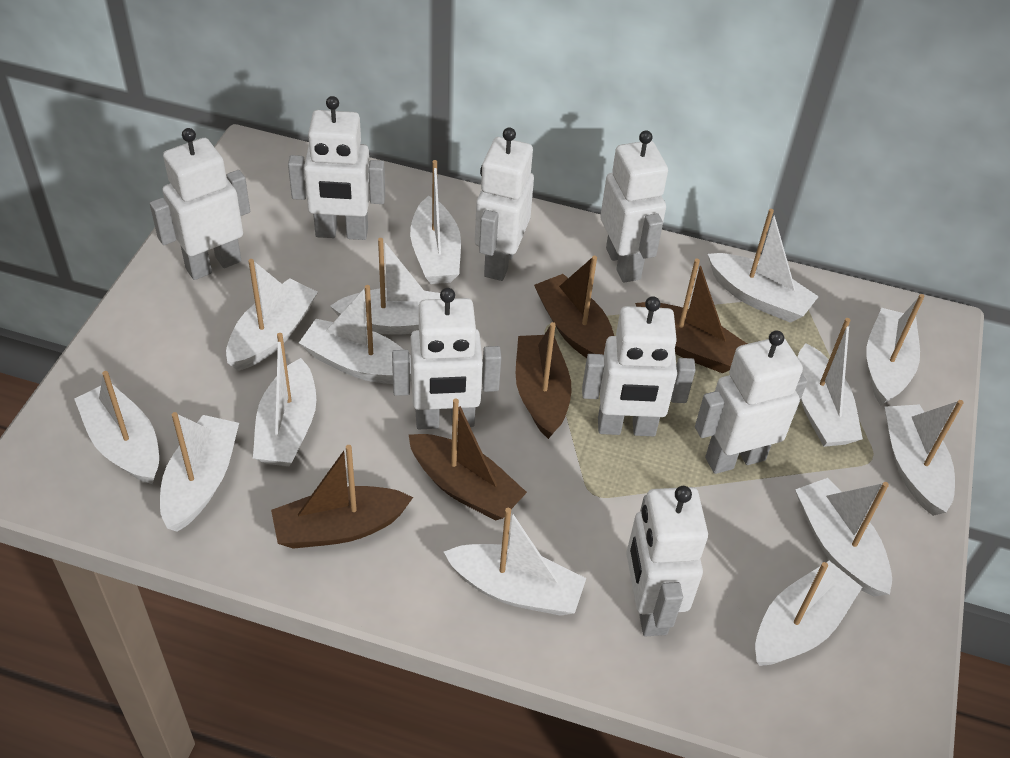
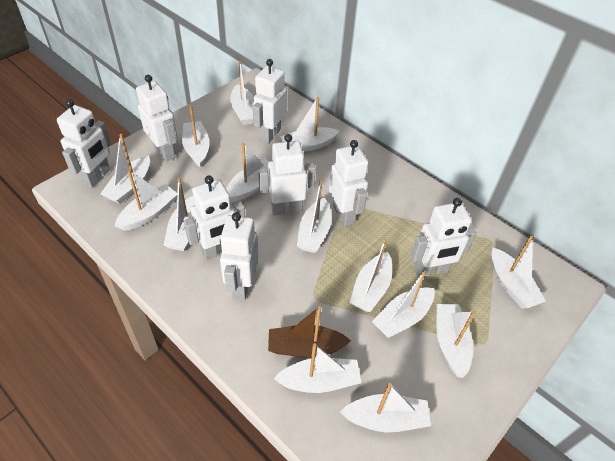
brown boat: 5 -> 1

